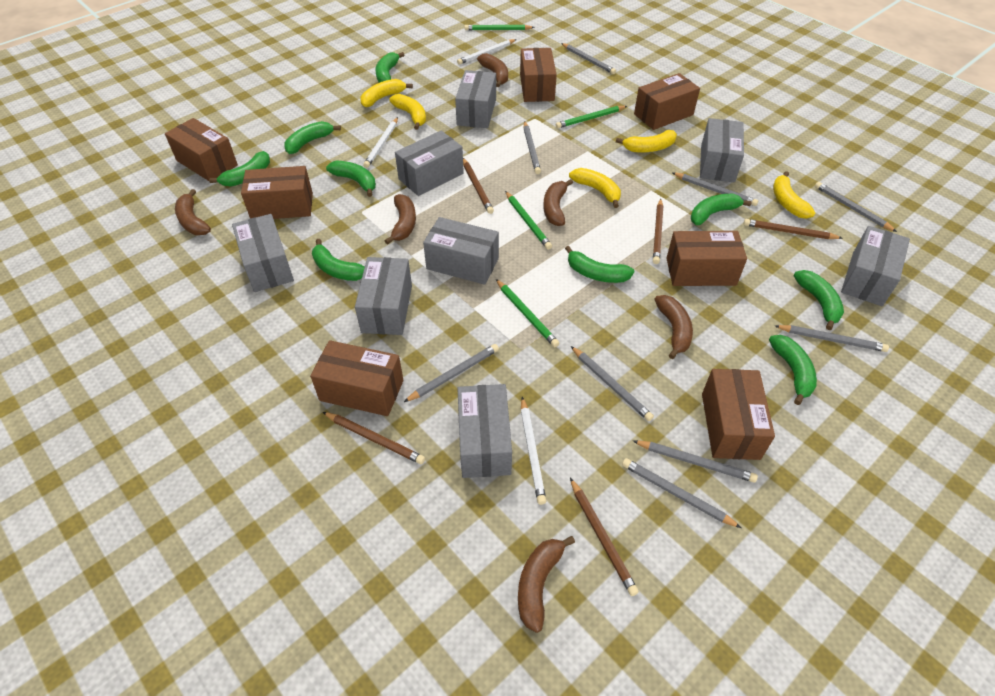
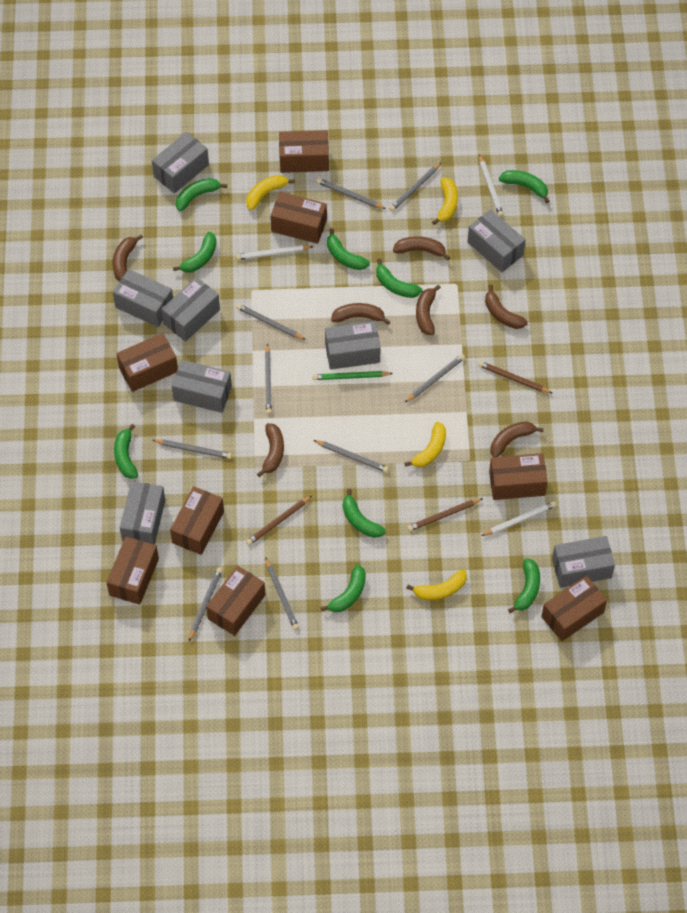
brown banana: 6 -> 7
brown box: 7 -> 8
brown pencil: 5 -> 3
green pencil: 4 -> 1
yellow banana: 5 -> 4

